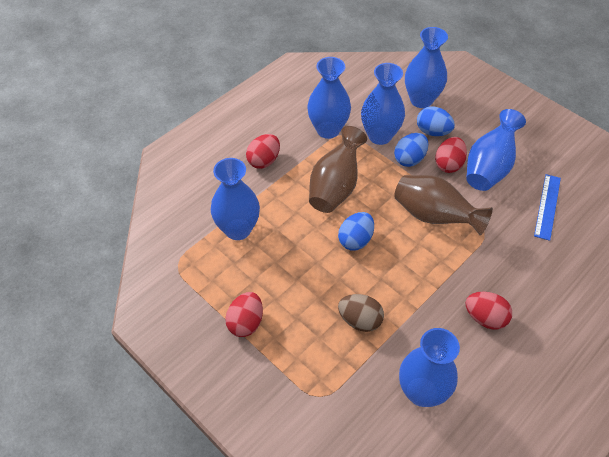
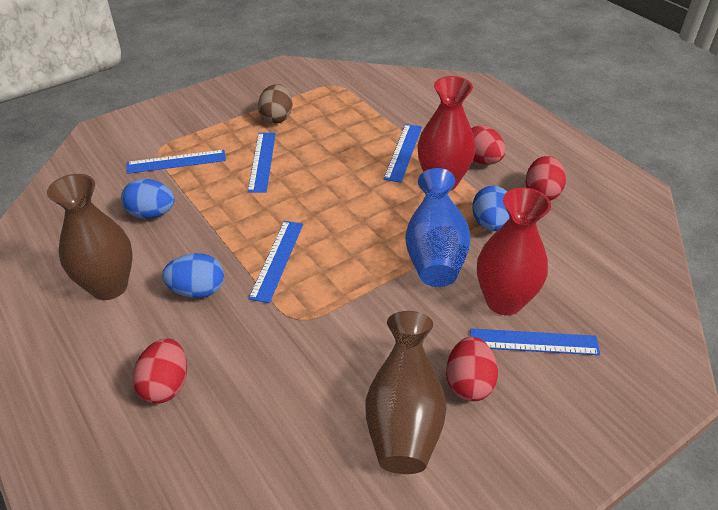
blue ruler: 1 -> 5
blue vase: 6 -> 1
red vase: 0 -> 2

